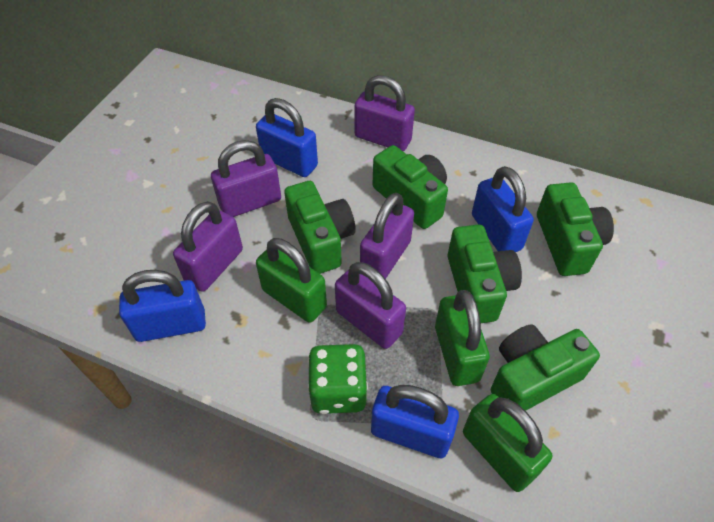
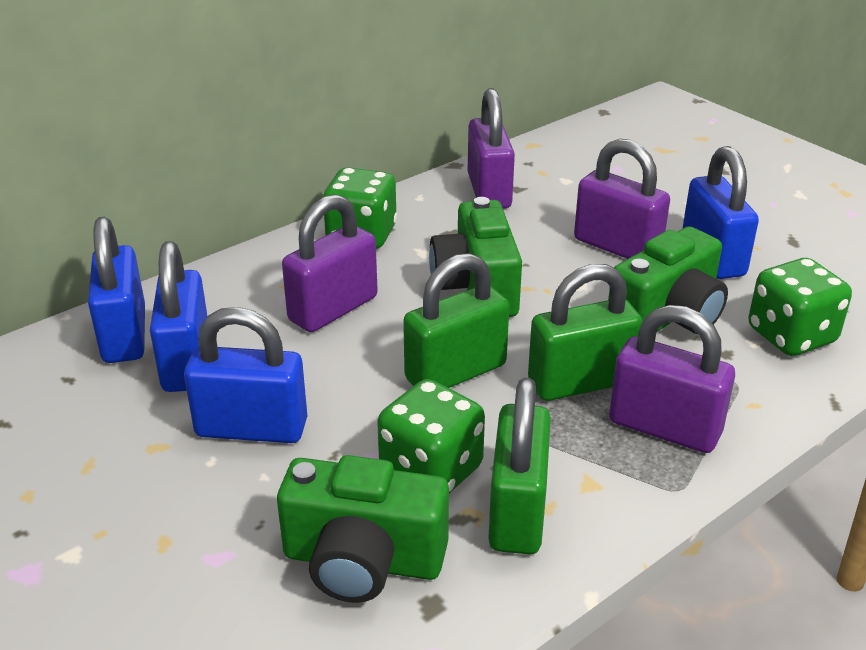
green camera: 5 -> 3
green dice: 1 -> 3
purple padlock: 5 -> 4

